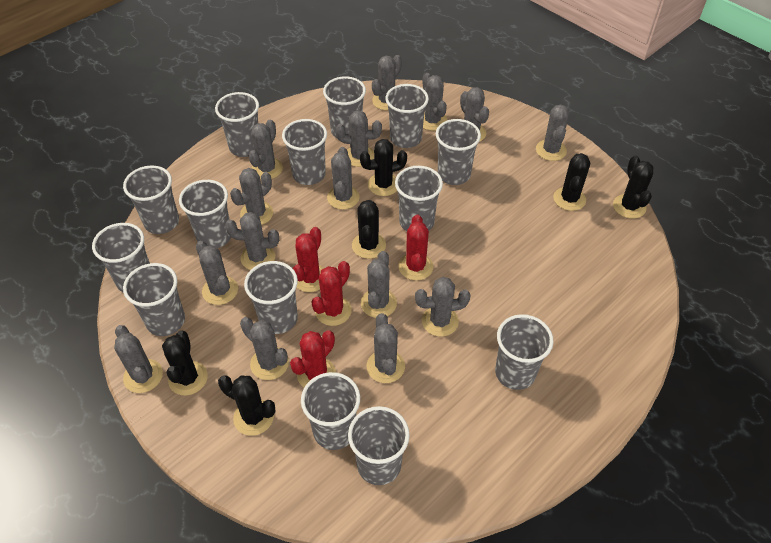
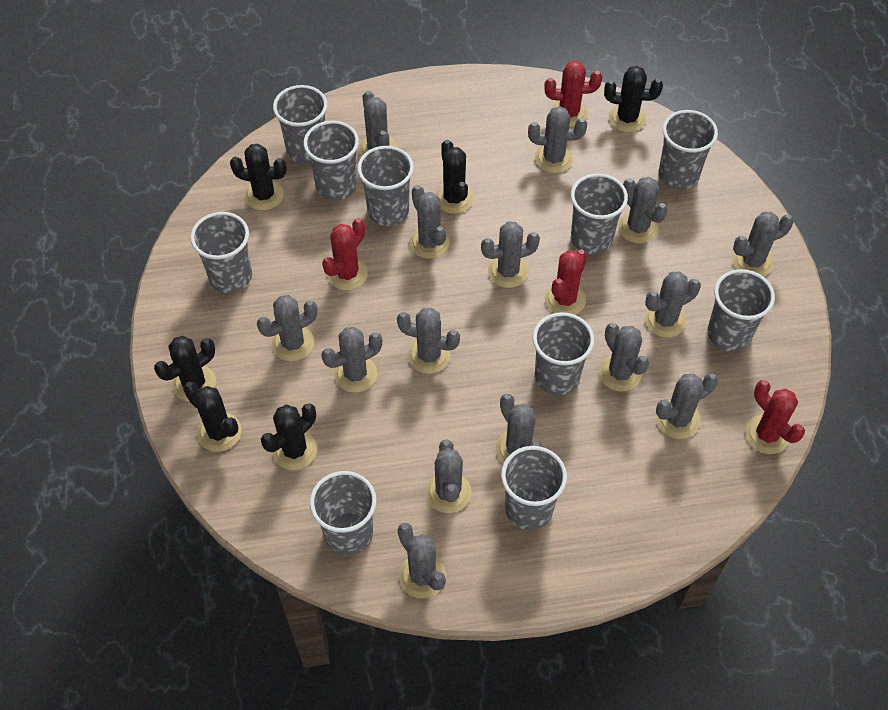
grey cup: 14 -> 10

